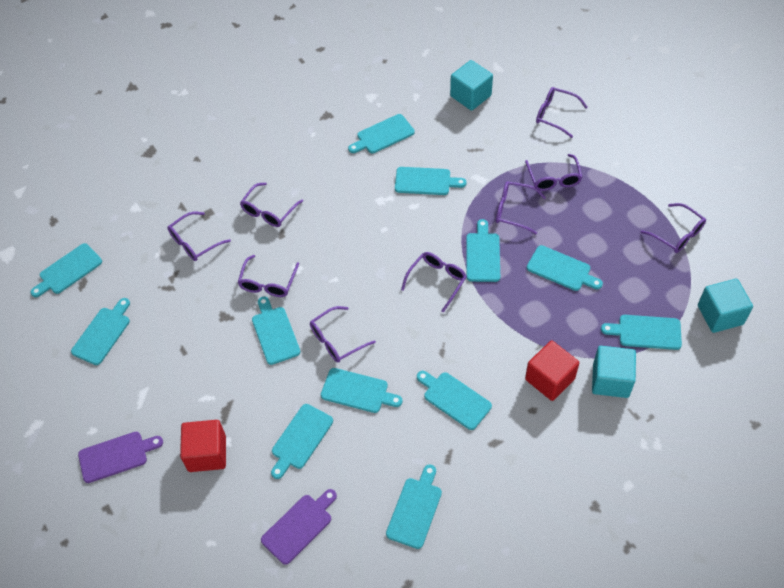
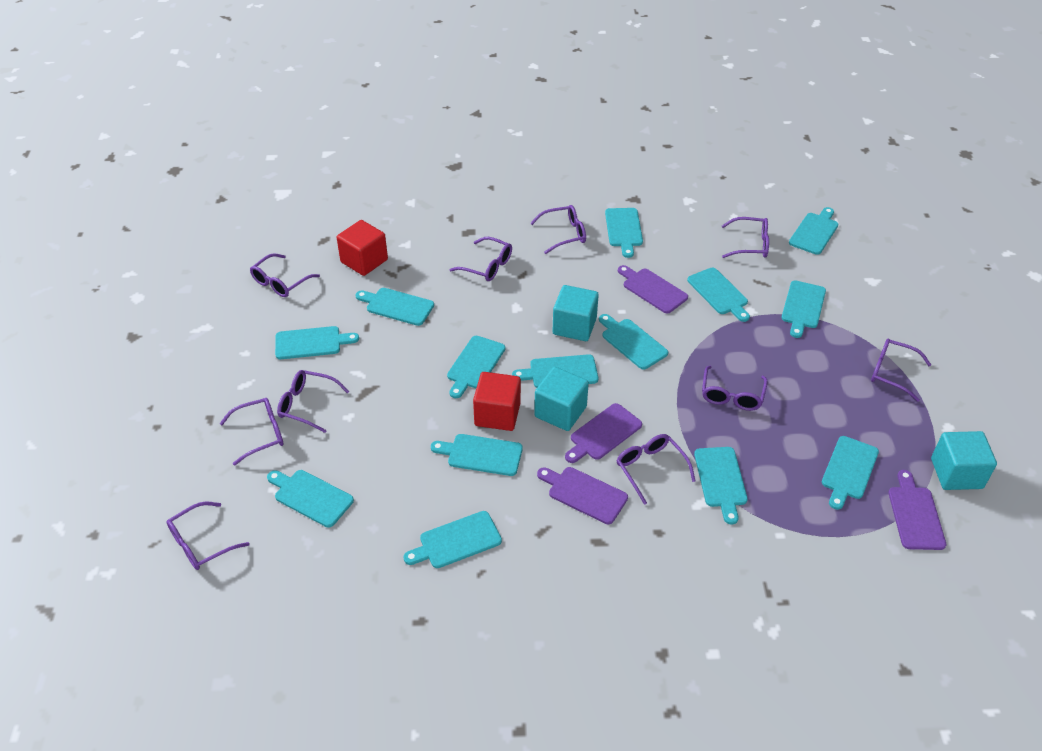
purple cutting board: 2 -> 4
purple glasses: 9 -> 10
turquoise cutting board: 12 -> 14

